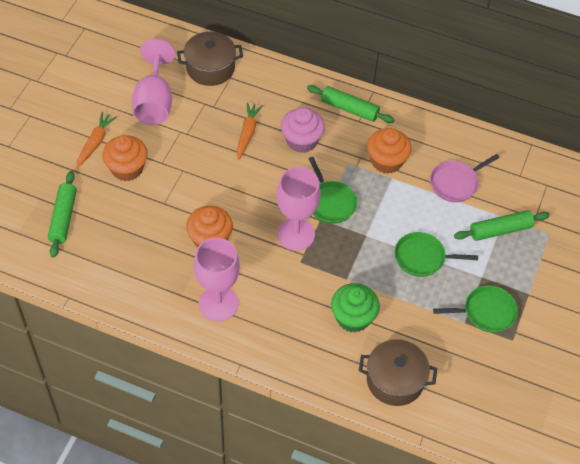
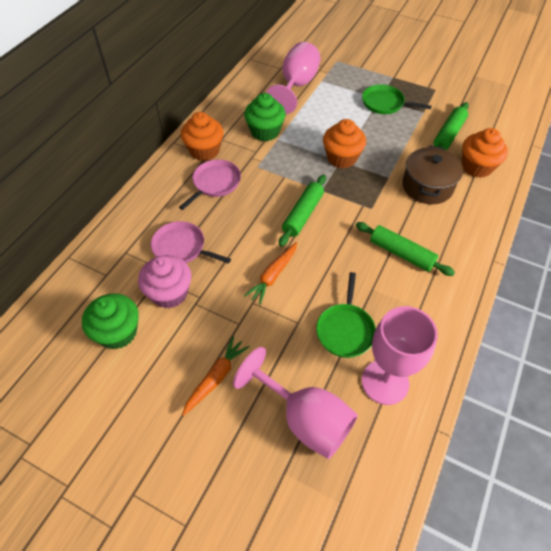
brown pot: 2 -> 1
green cupcake: 1 -> 2
green pan: 3 -> 2
pink pan: 1 -> 2

